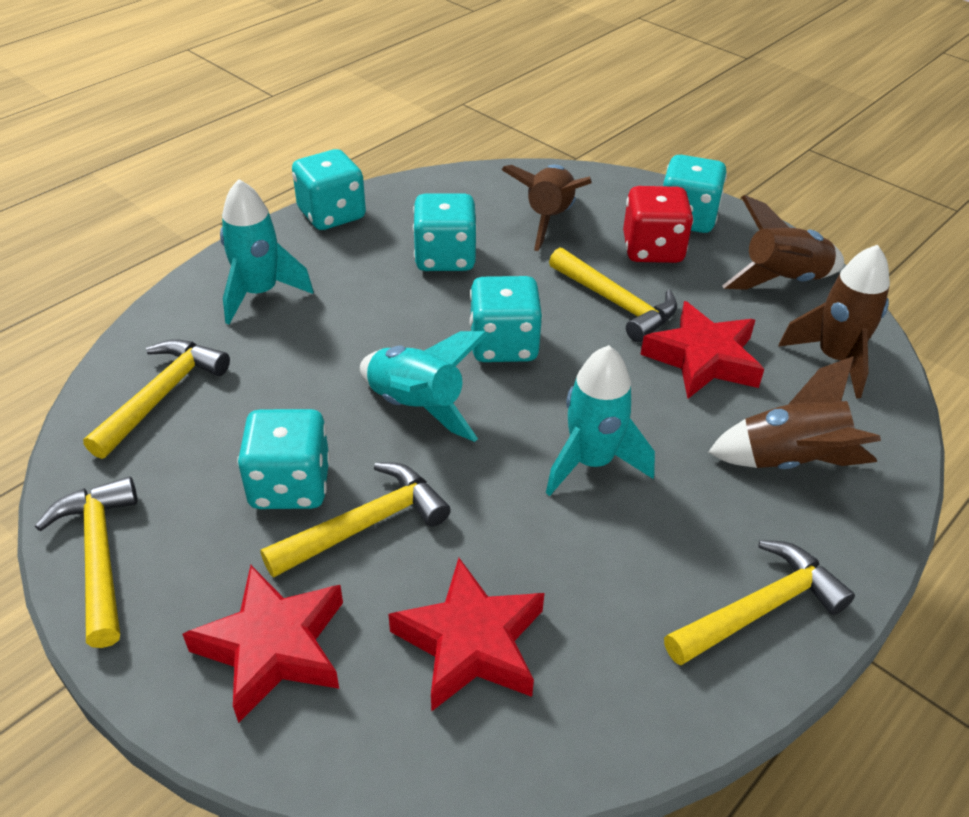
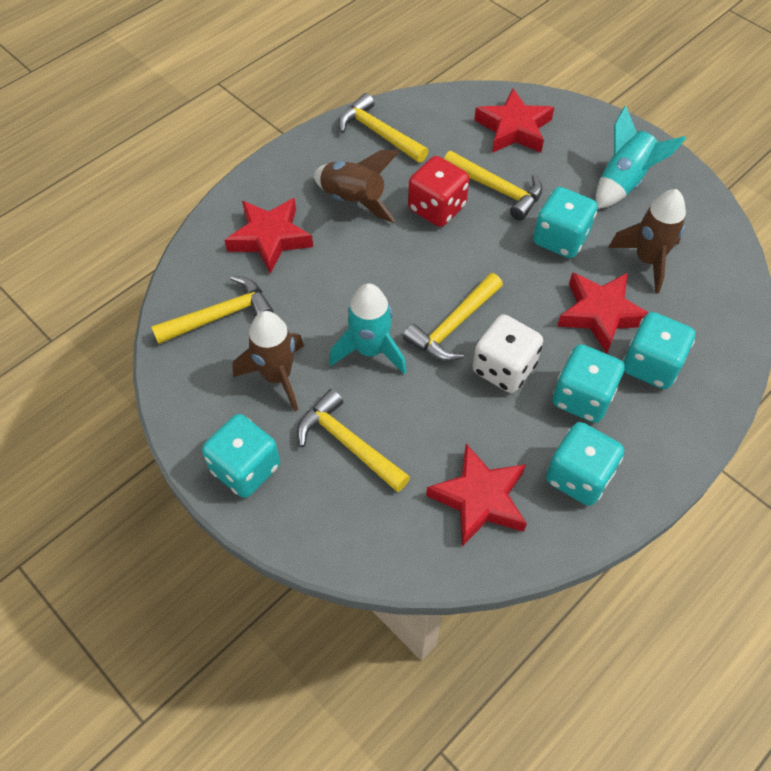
brown rocket: 4 -> 3
red star: 3 -> 4
turquoise rocket: 3 -> 2
white dice: 0 -> 1

